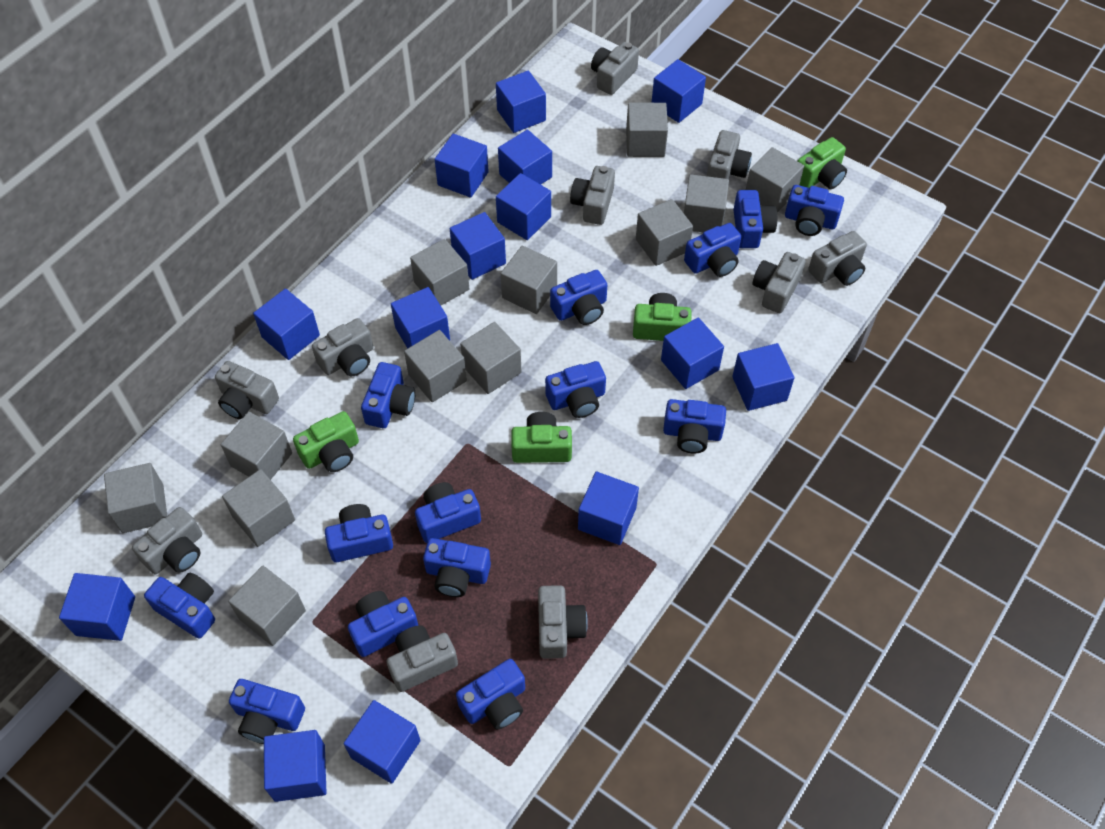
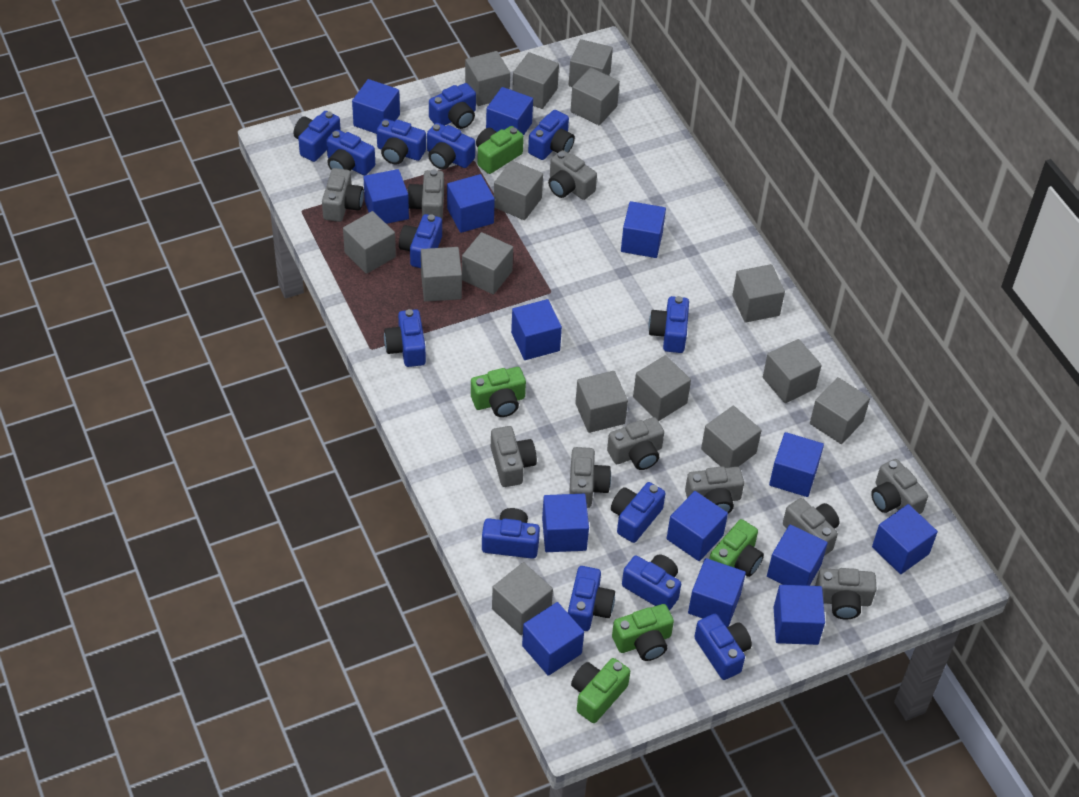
green camera: 4 -> 5
grey cube: 12 -> 15

